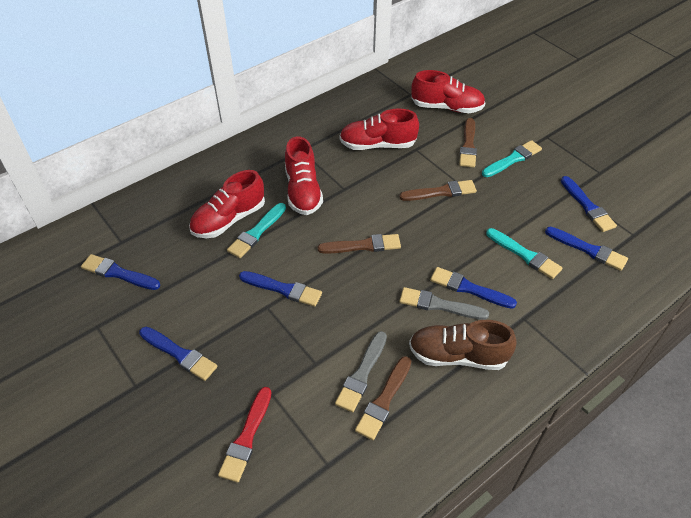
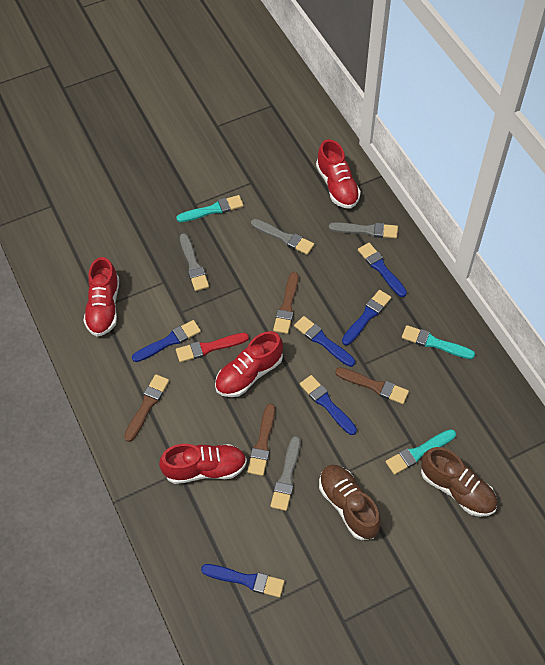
brown shoe: 1 -> 2
grey brush: 2 -> 4

